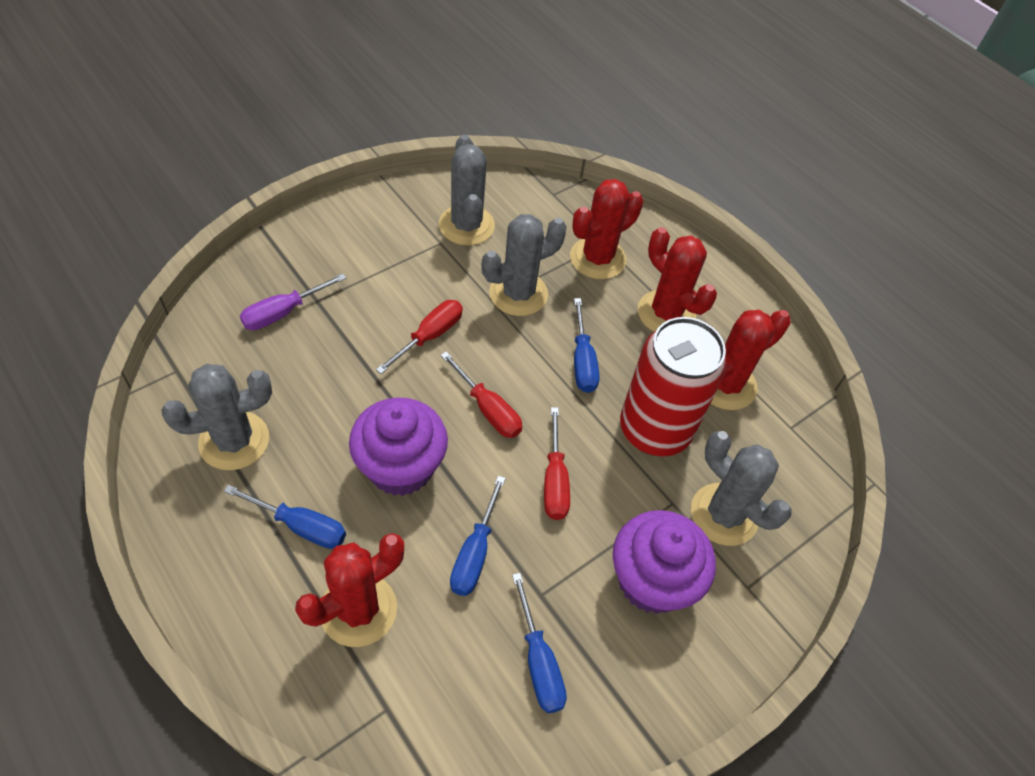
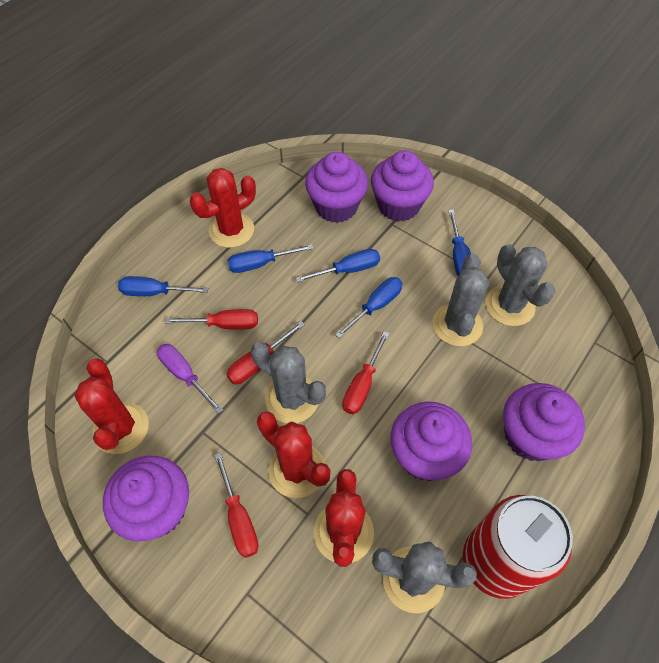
blue screwdriver: 4 -> 5
purple cupcake: 2 -> 5
red screwdriver: 3 -> 4

